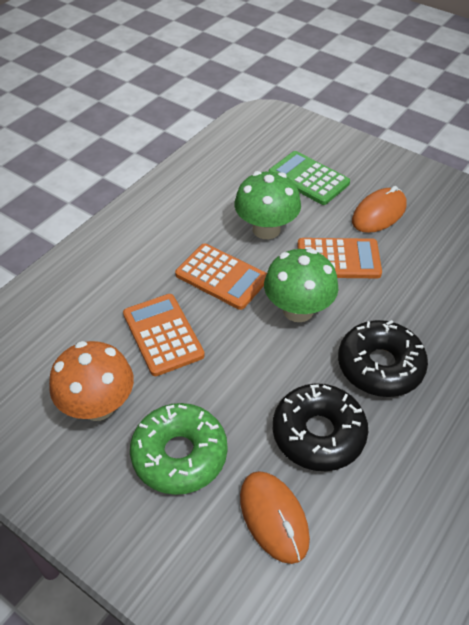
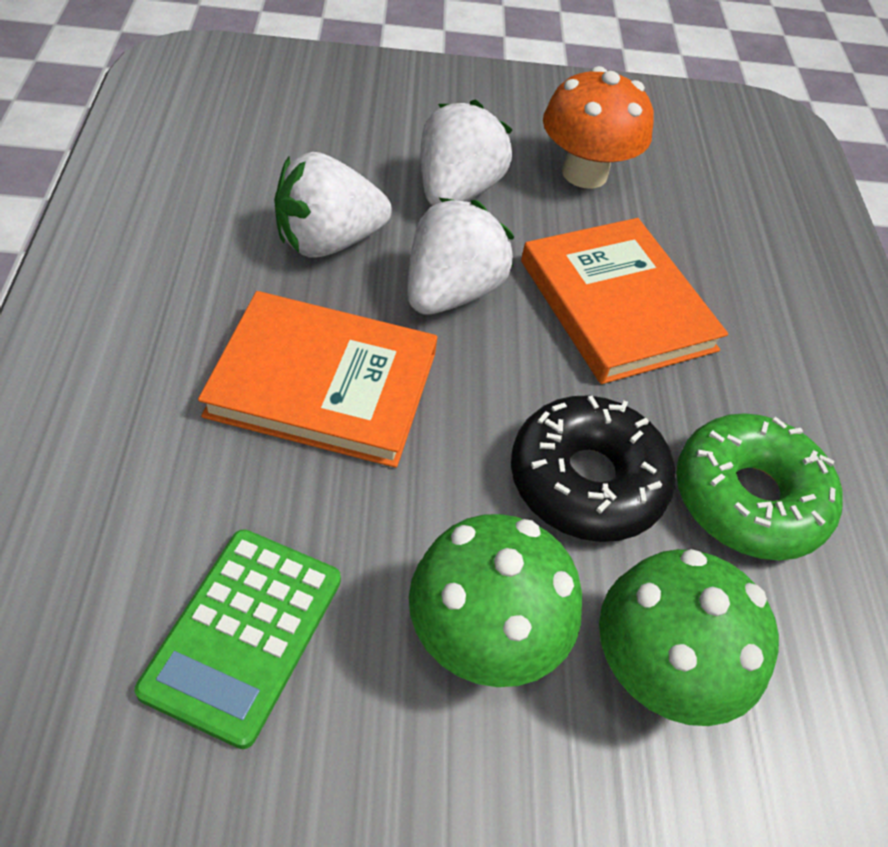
black donut: 2 -> 1
orange book: 0 -> 2
orange calculator: 3 -> 0
orange mouse: 2 -> 0
white strawberry: 0 -> 3

